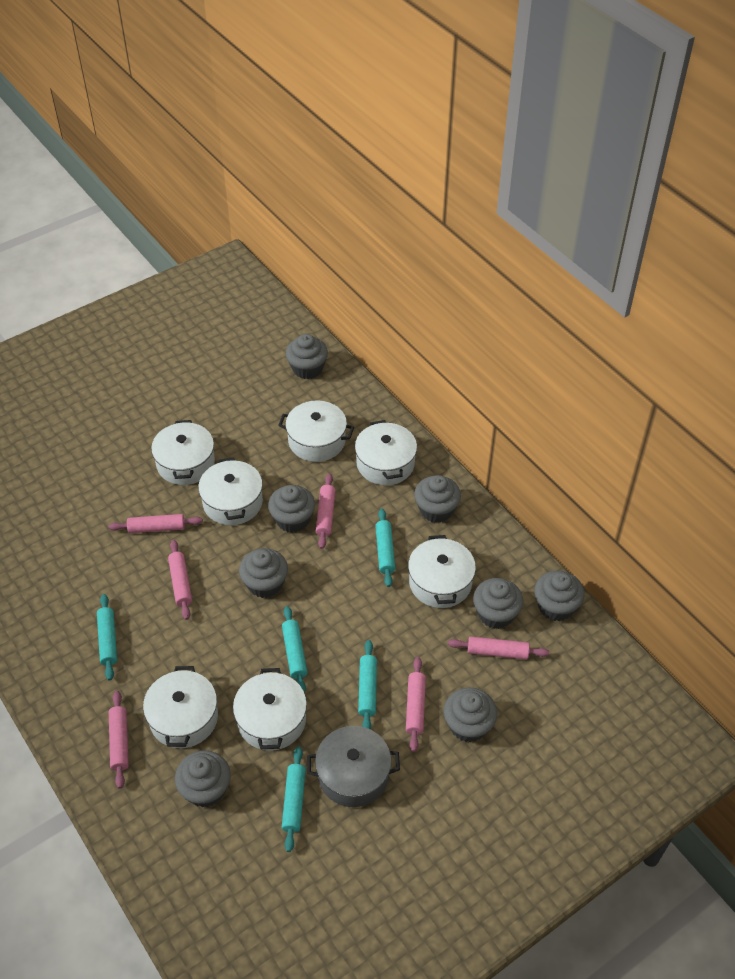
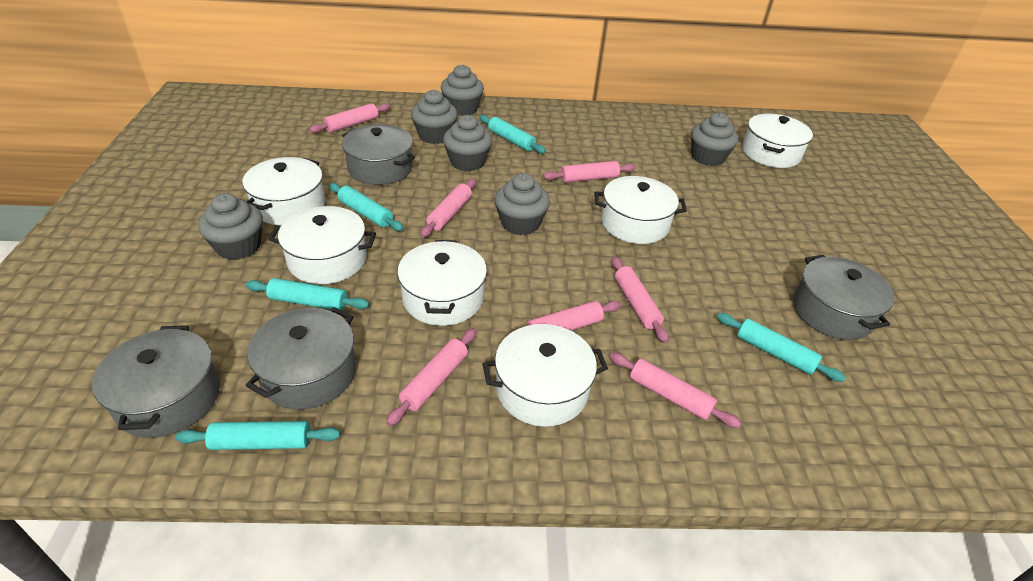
grey cupcake: 8 -> 6
grey pot: 1 -> 4
pink rolling pin: 6 -> 7
white pot: 7 -> 6

